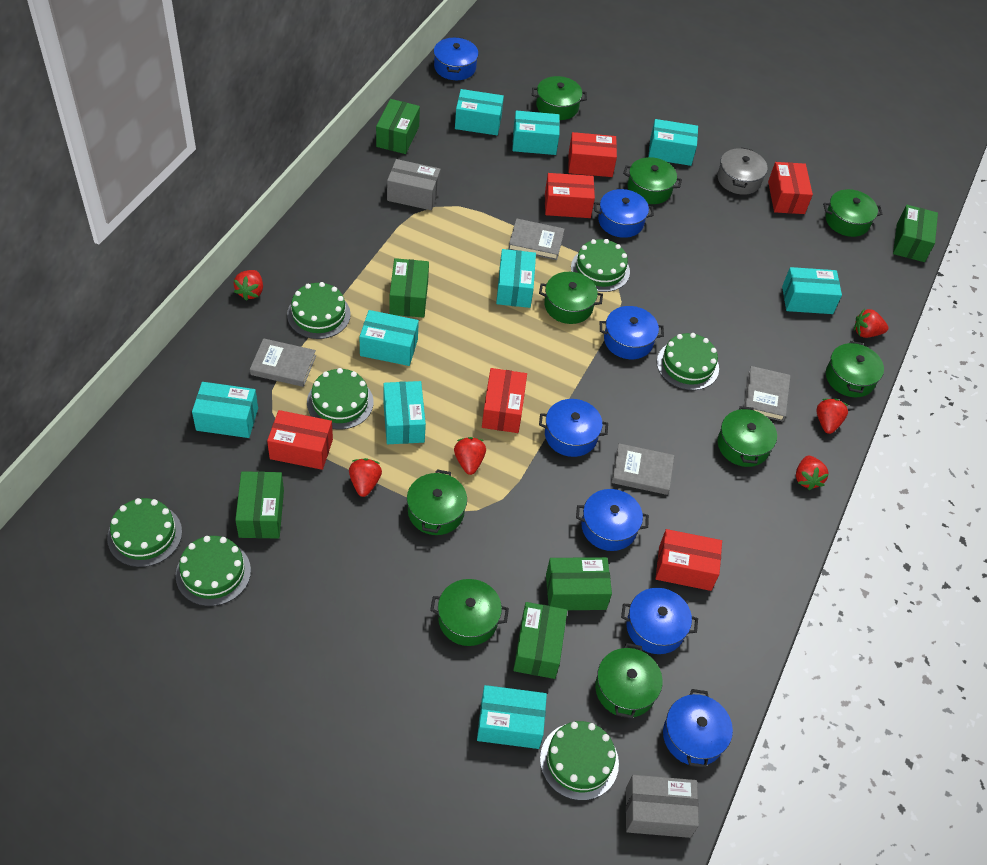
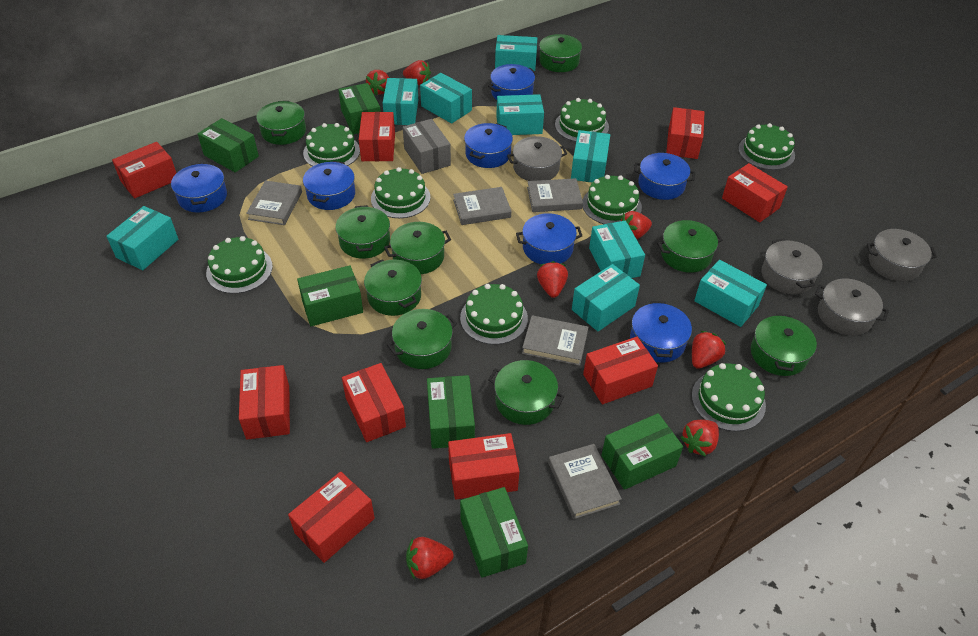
green cake: 7 -> 8
grey book: 4 -> 5
grey box: 2 -> 1
grey pot: 1 -> 4
red box: 6 -> 9
red strawberry: 6 -> 7

